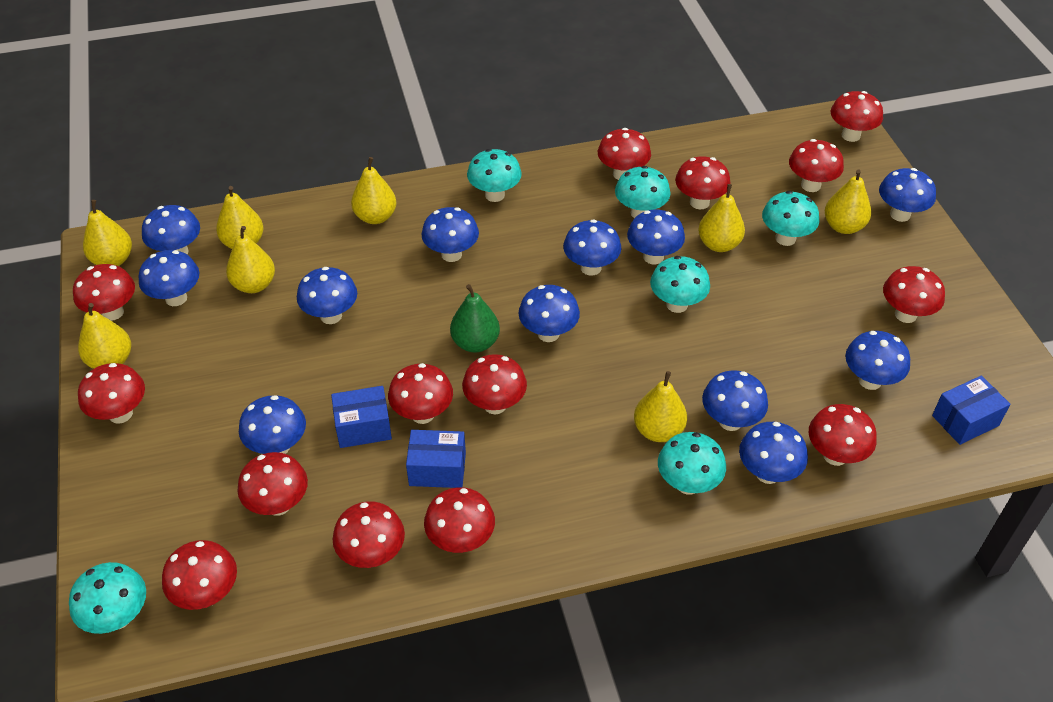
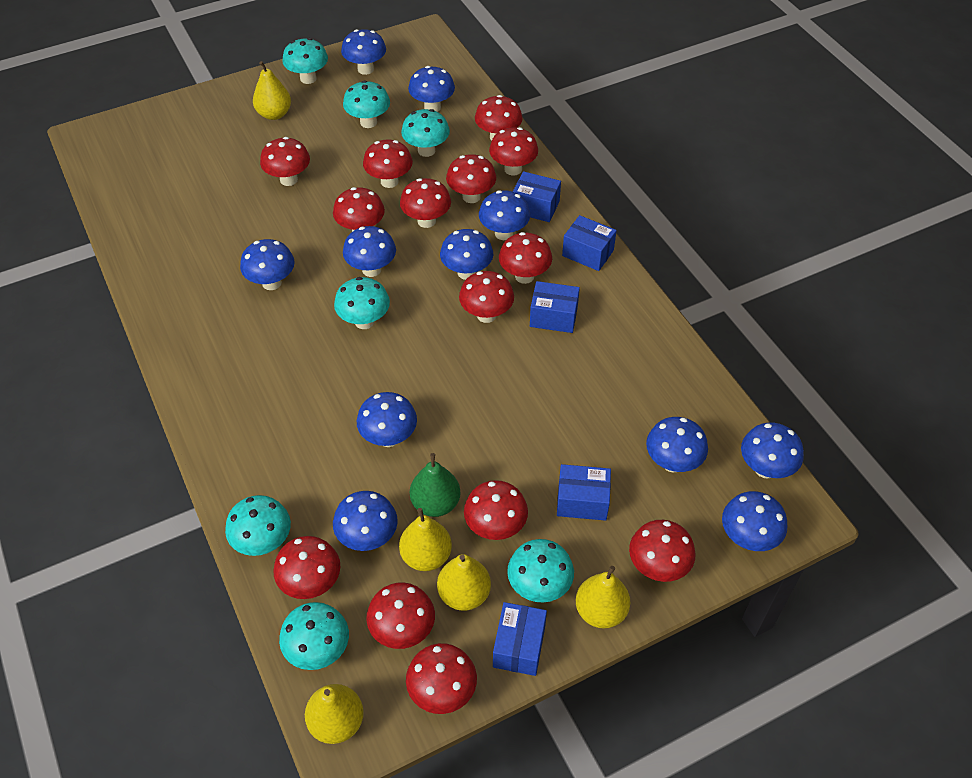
blue box: 3 -> 5
blue mushroom: 12 -> 11
turquoise mushroom: 6 -> 7
yellow pear: 8 -> 5

